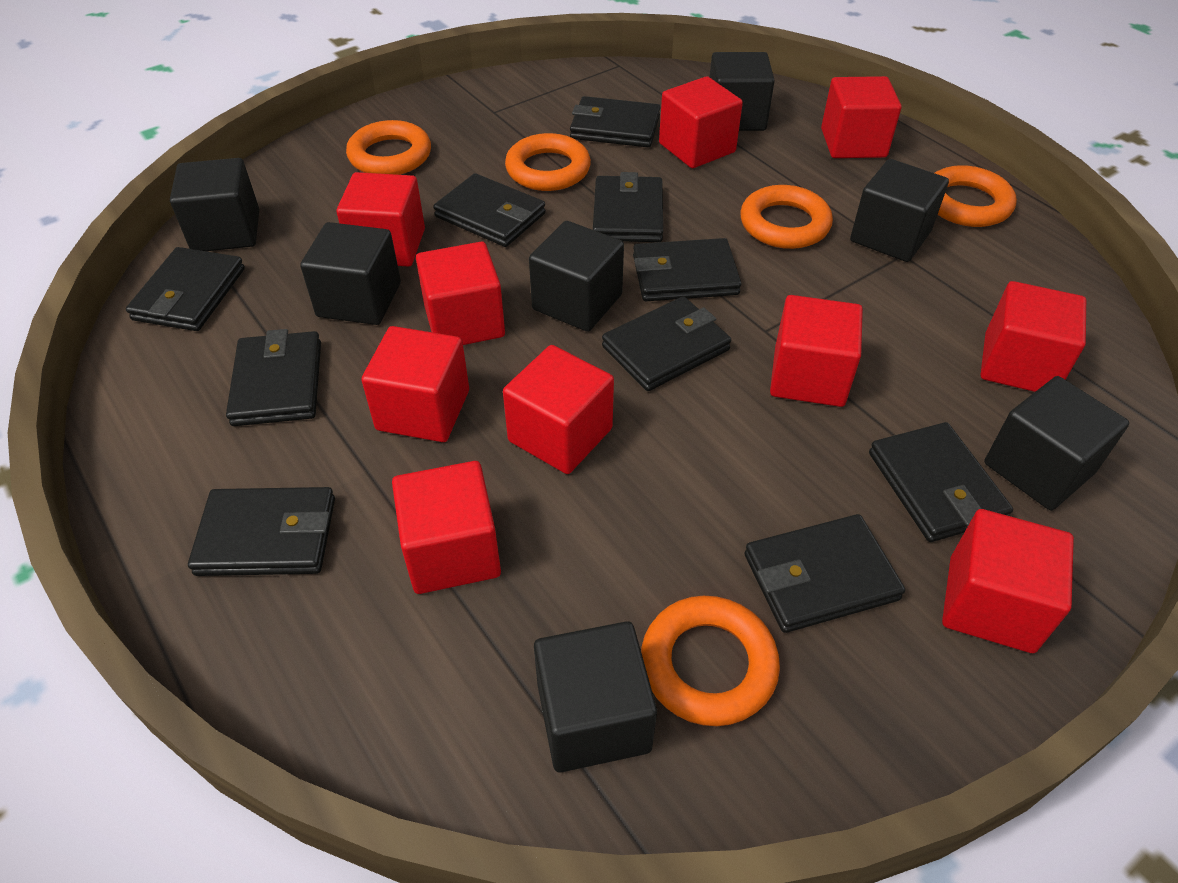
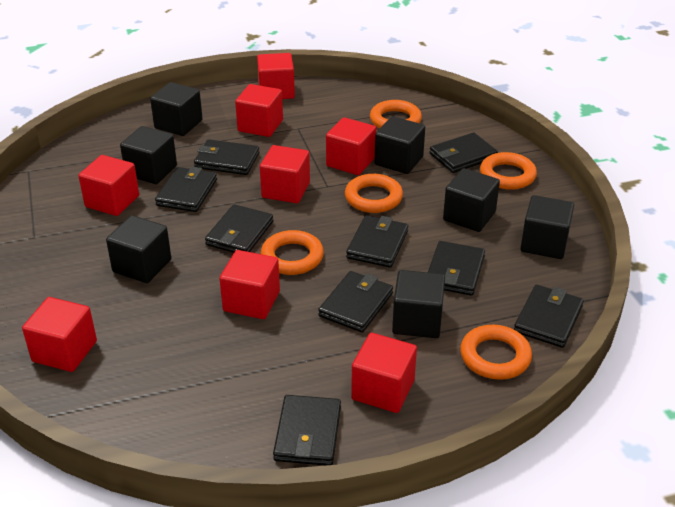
black wallet: 10 -> 9
red cube: 10 -> 8

